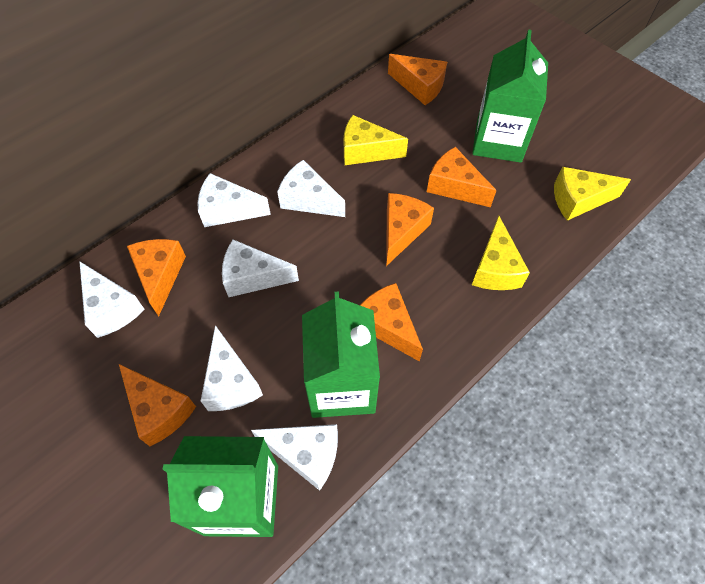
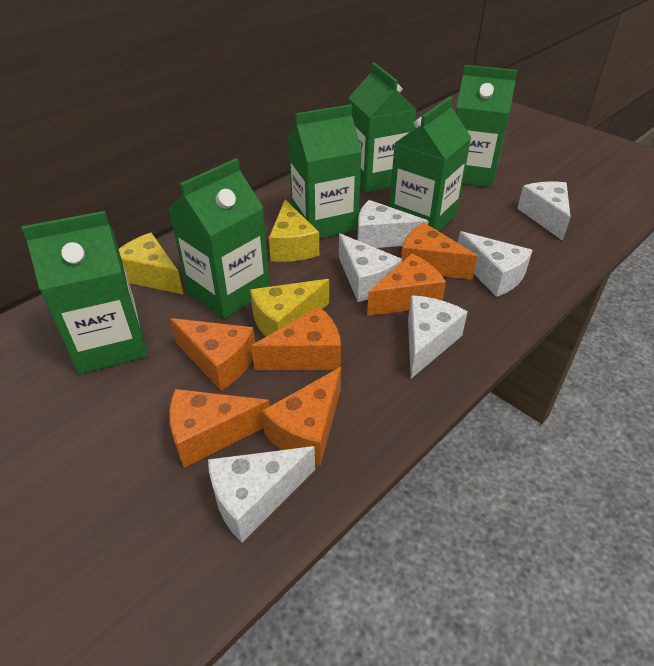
green carton: 3 -> 6

